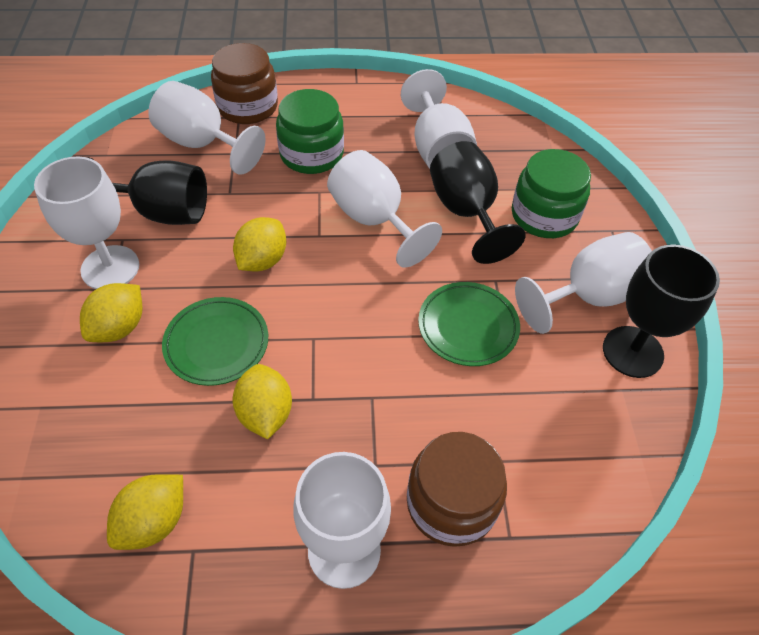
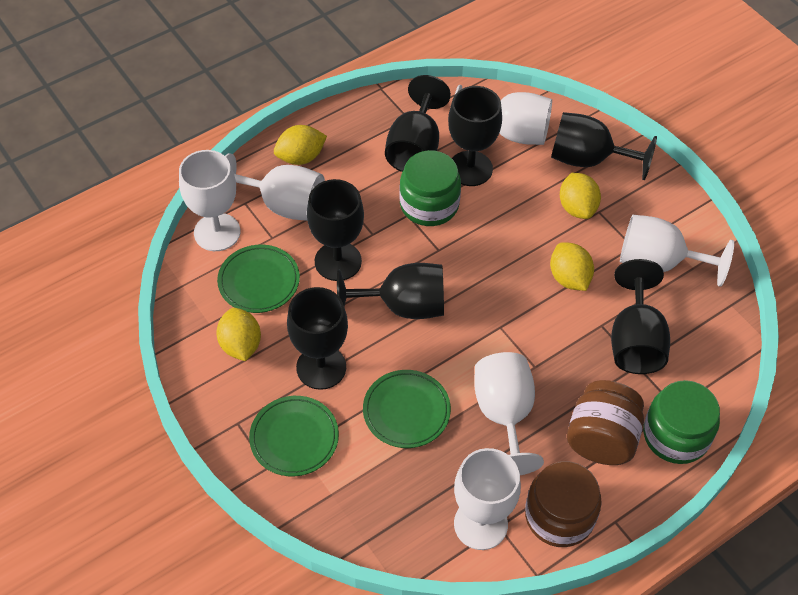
black goblet: 3 -> 7
green plate: 2 -> 3

